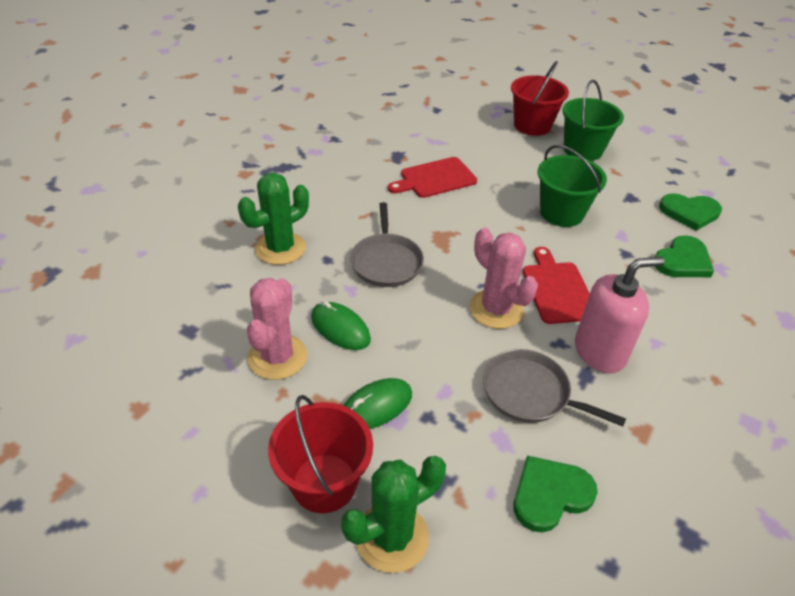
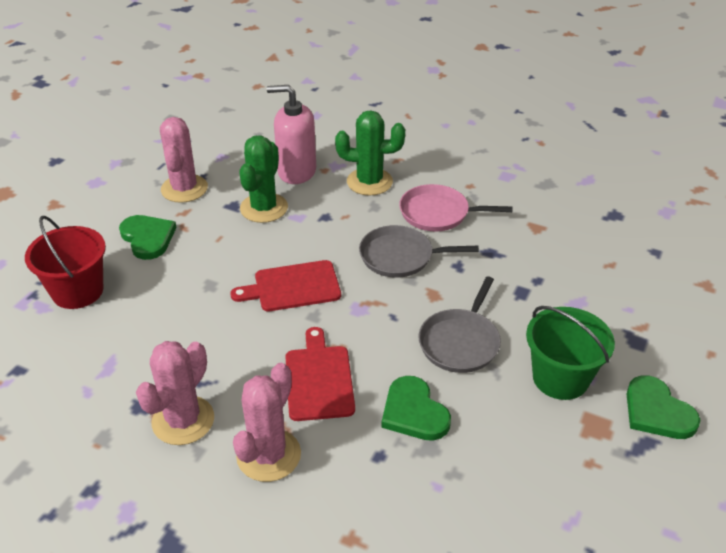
green bucket: 2 -> 1
green mouse: 2 -> 0
pink cactus: 2 -> 3
pink pan: 0 -> 1
red bucket: 2 -> 1

